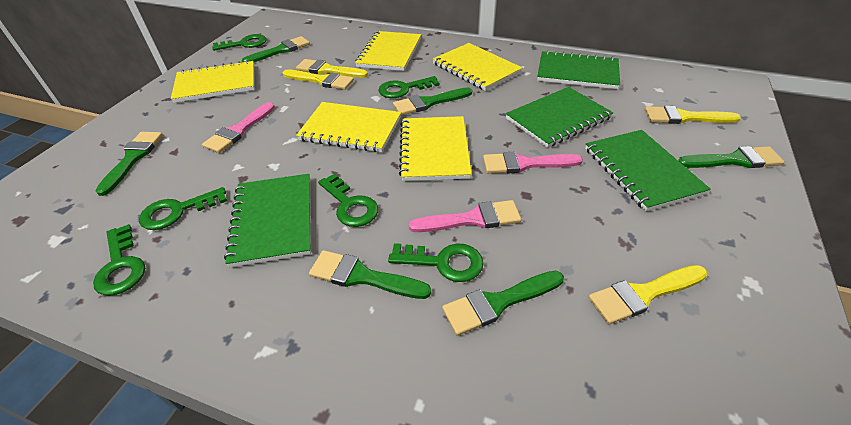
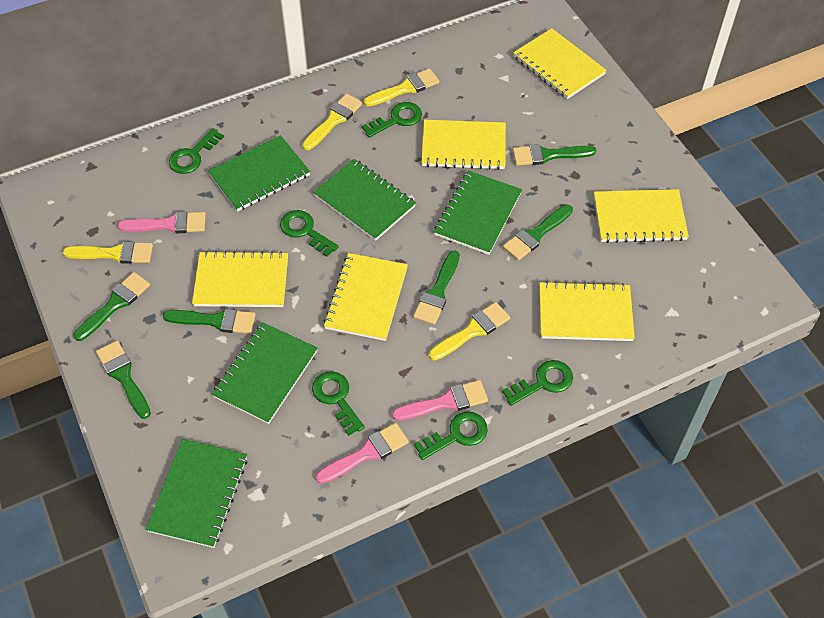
green notebook: 4 -> 5
yellow notebook: 5 -> 6

